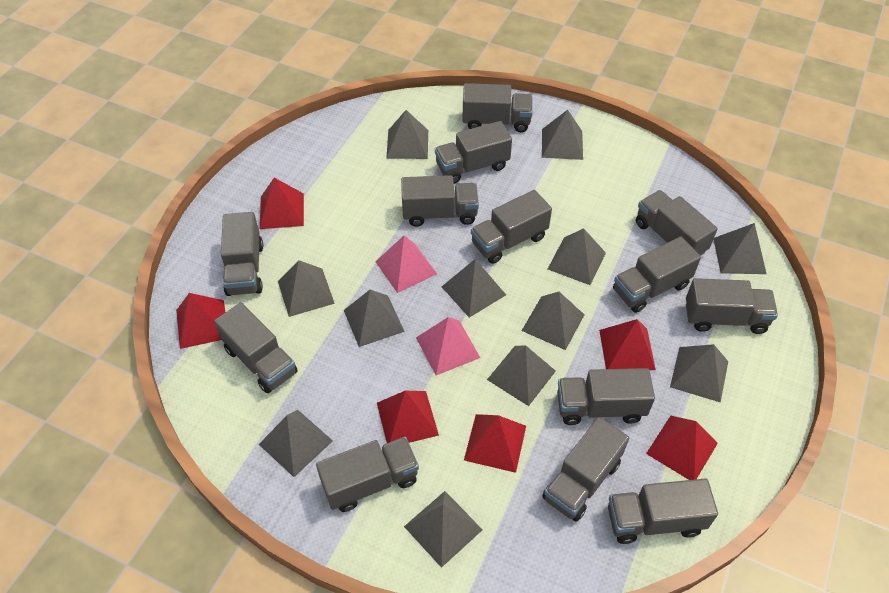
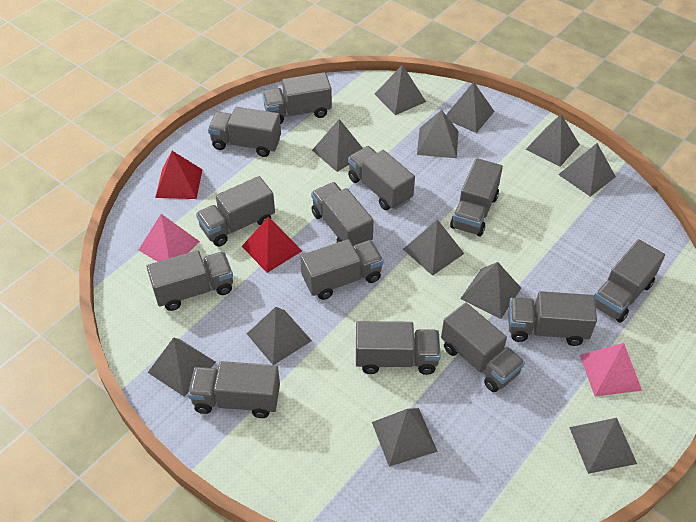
red pyramid: 6 -> 2

